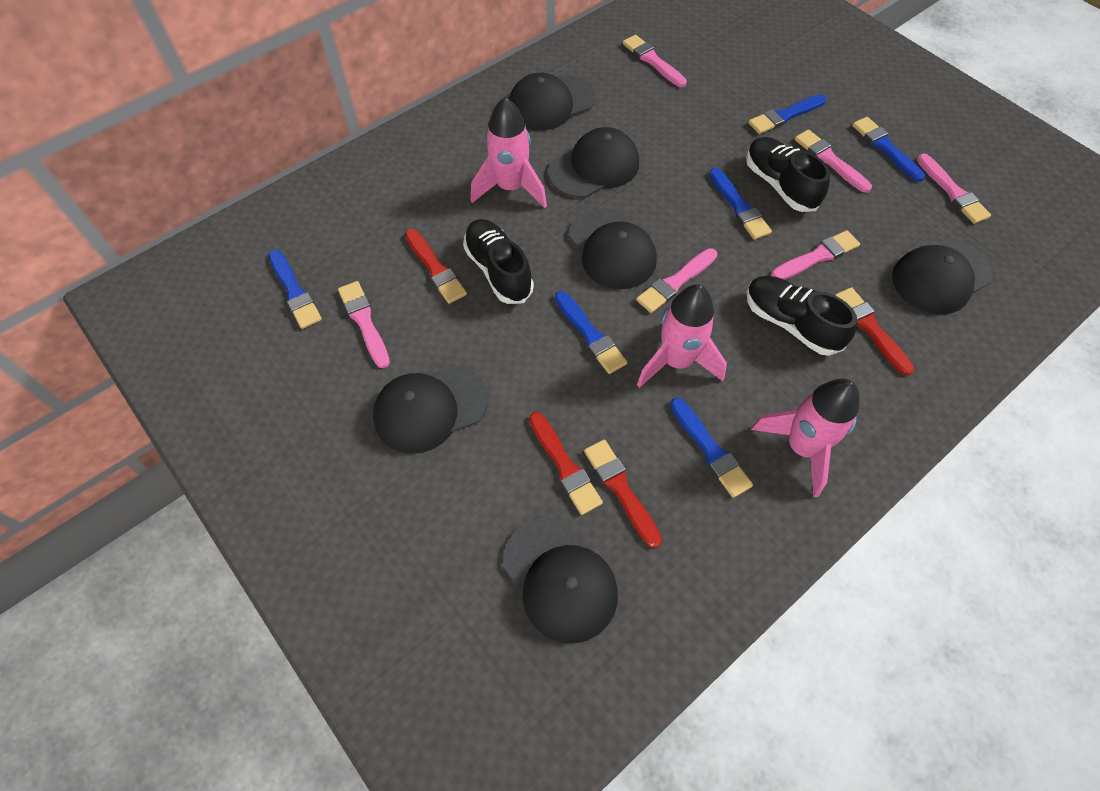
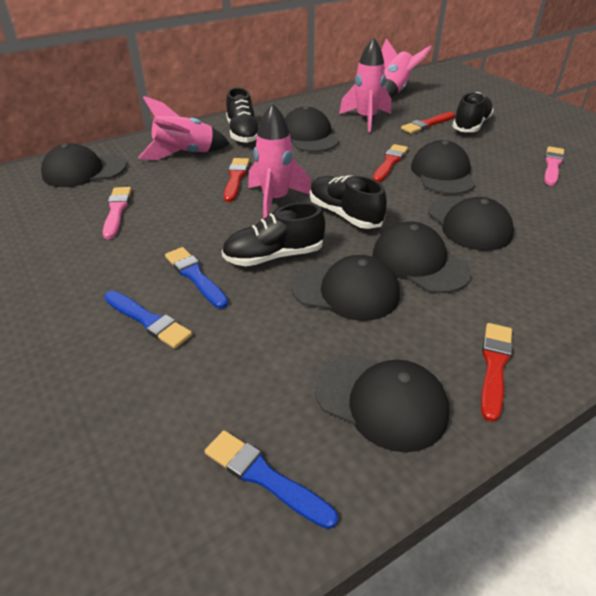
black cap: 6 -> 7
black shoe: 3 -> 4
blue brush: 6 -> 3
pink brush: 6 -> 2
pink rocket: 3 -> 4

